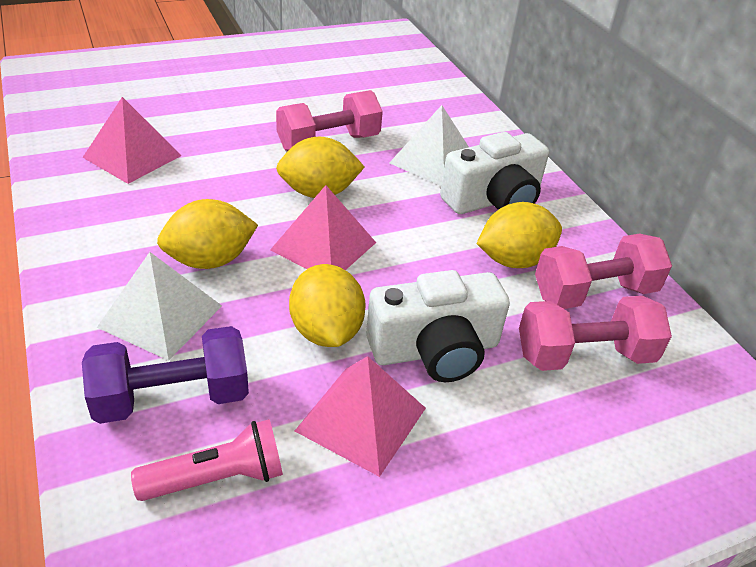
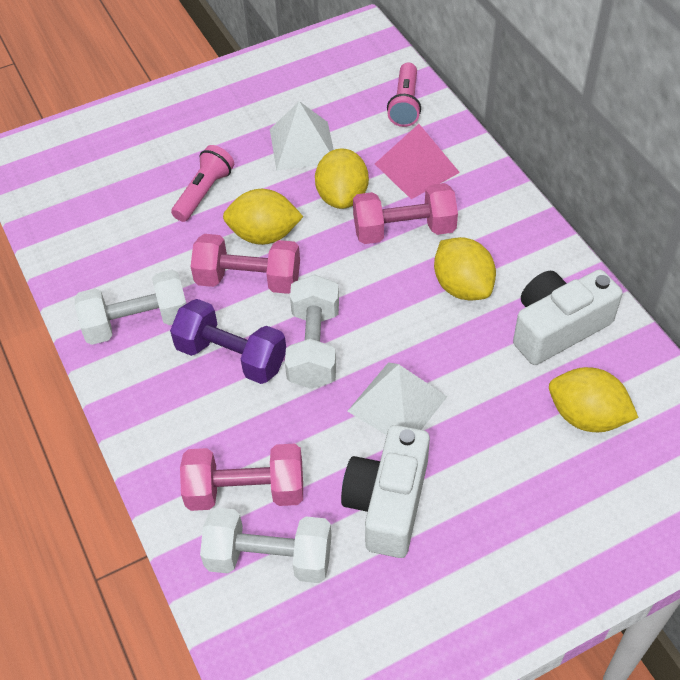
pink flashlight: 1 -> 2
pink pyramid: 3 -> 1
white dumbbell: 0 -> 3

